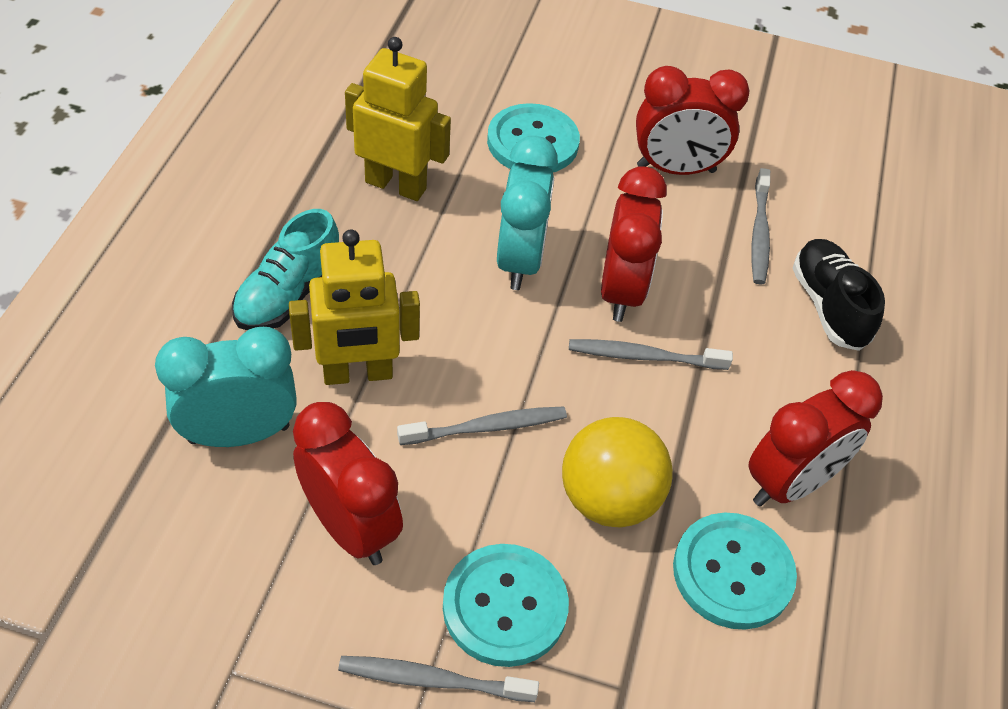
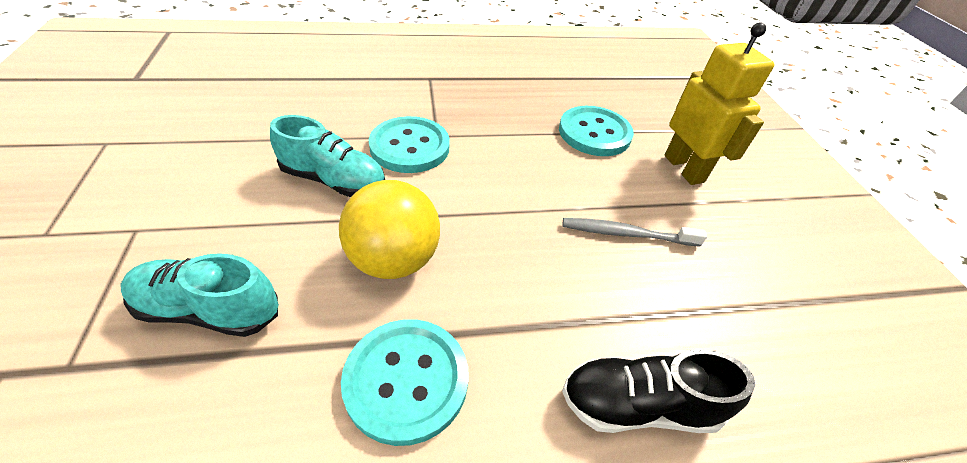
grey toothbrush: 4 -> 1
red clock: 4 -> 0
turquoise clock: 2 -> 0
turquoise shoe: 1 -> 2
yellow robot: 2 -> 1

